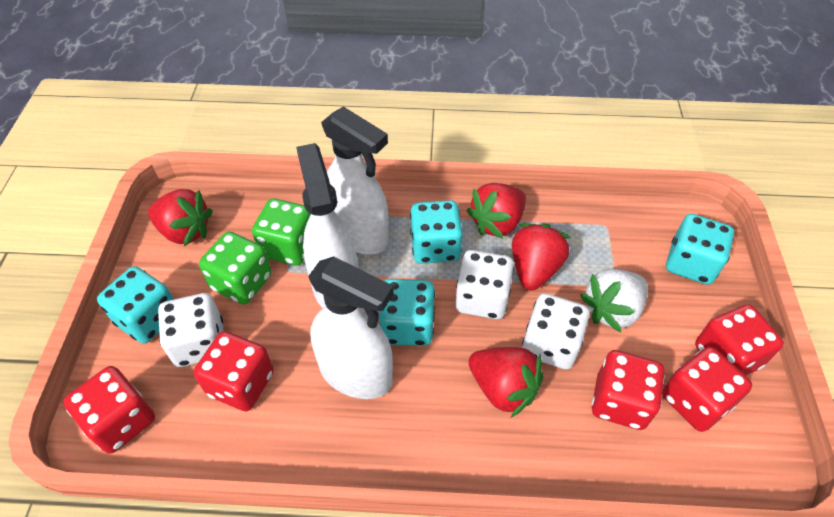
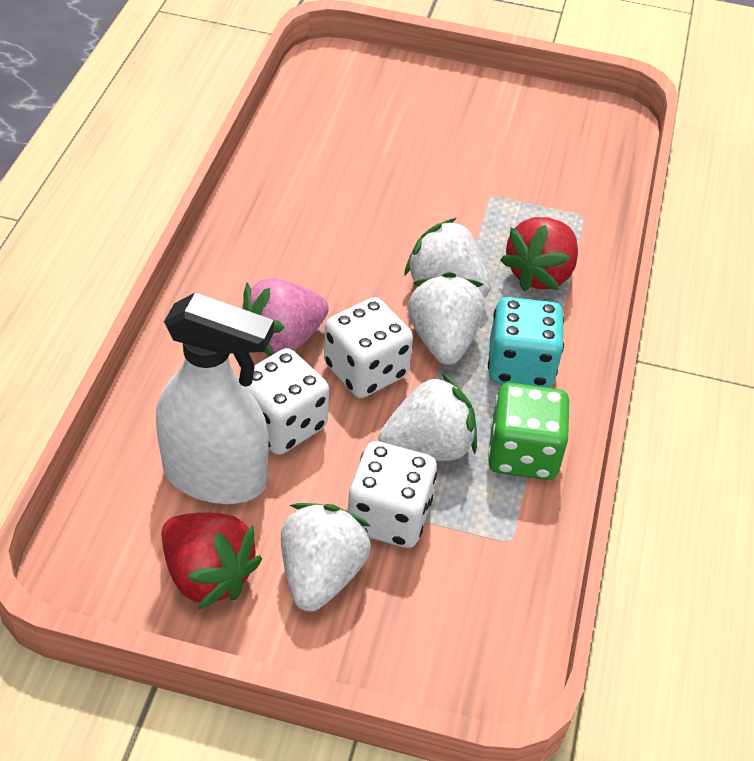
green dice: 2 -> 1
pink strawberry: 0 -> 1
red dice: 5 -> 0
red strawberry: 4 -> 2
turquoise dice: 4 -> 1
white spray bottle: 3 -> 1
white strawberry: 1 -> 4

